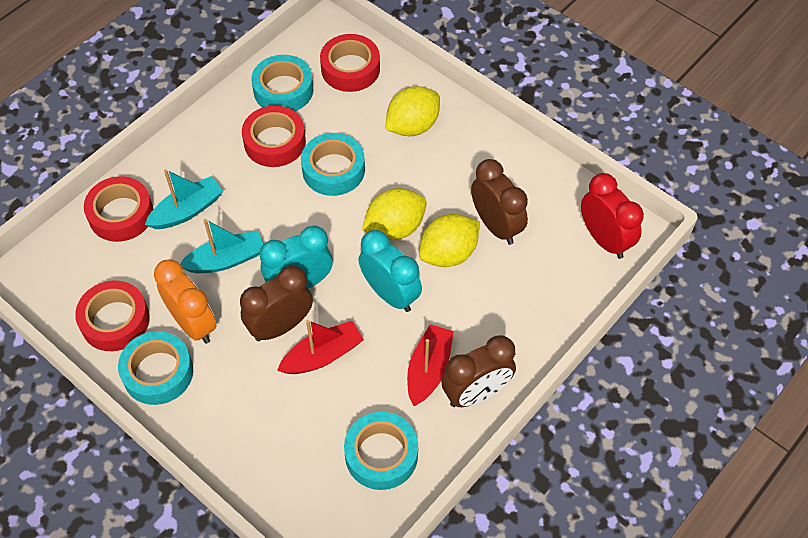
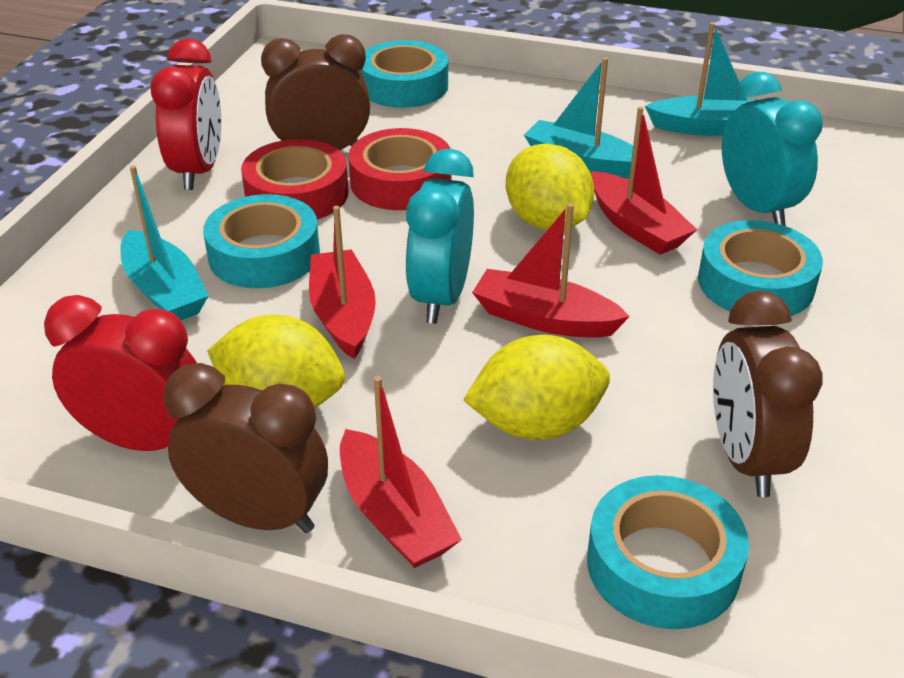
orange clock: 1 -> 0
red boat: 2 -> 4
red clock: 1 -> 2
red tape: 4 -> 2
turquoise boat: 2 -> 3

